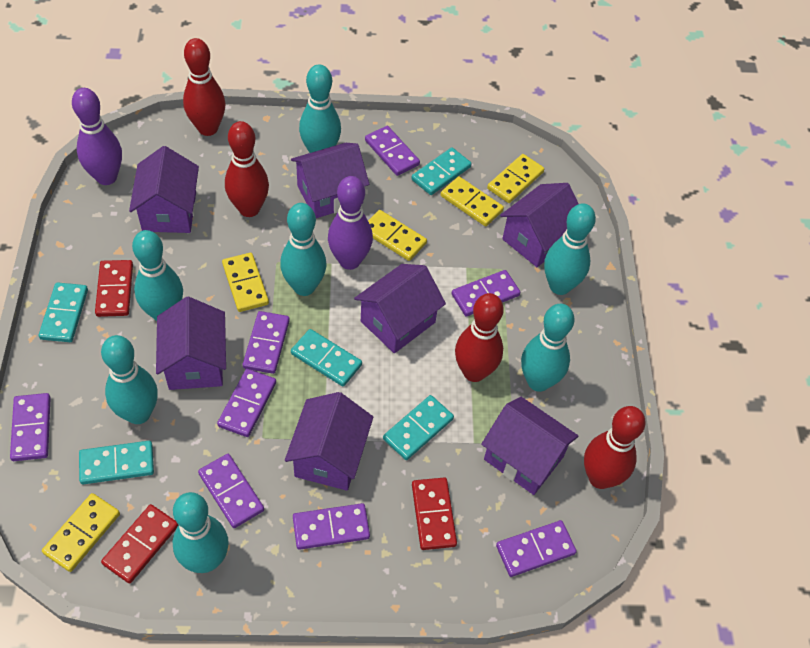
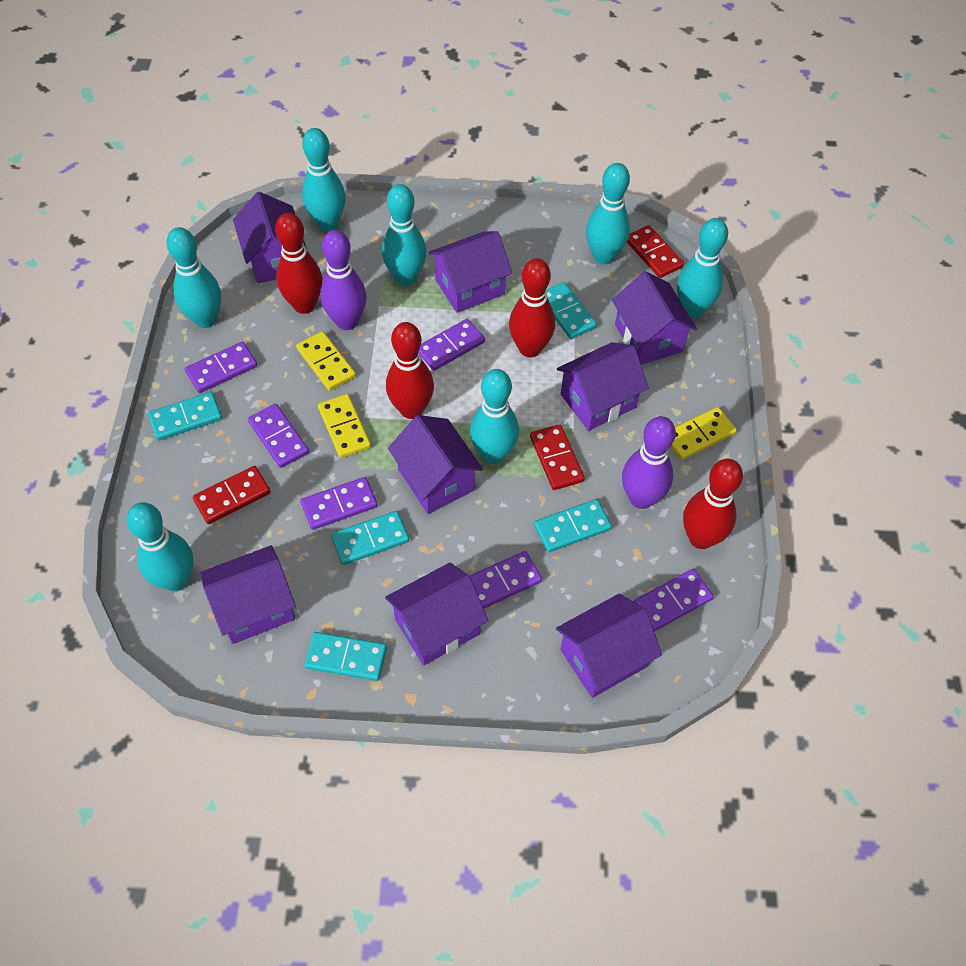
purple domino: 8 -> 6
purple house: 7 -> 8
yellow domino: 5 -> 3

